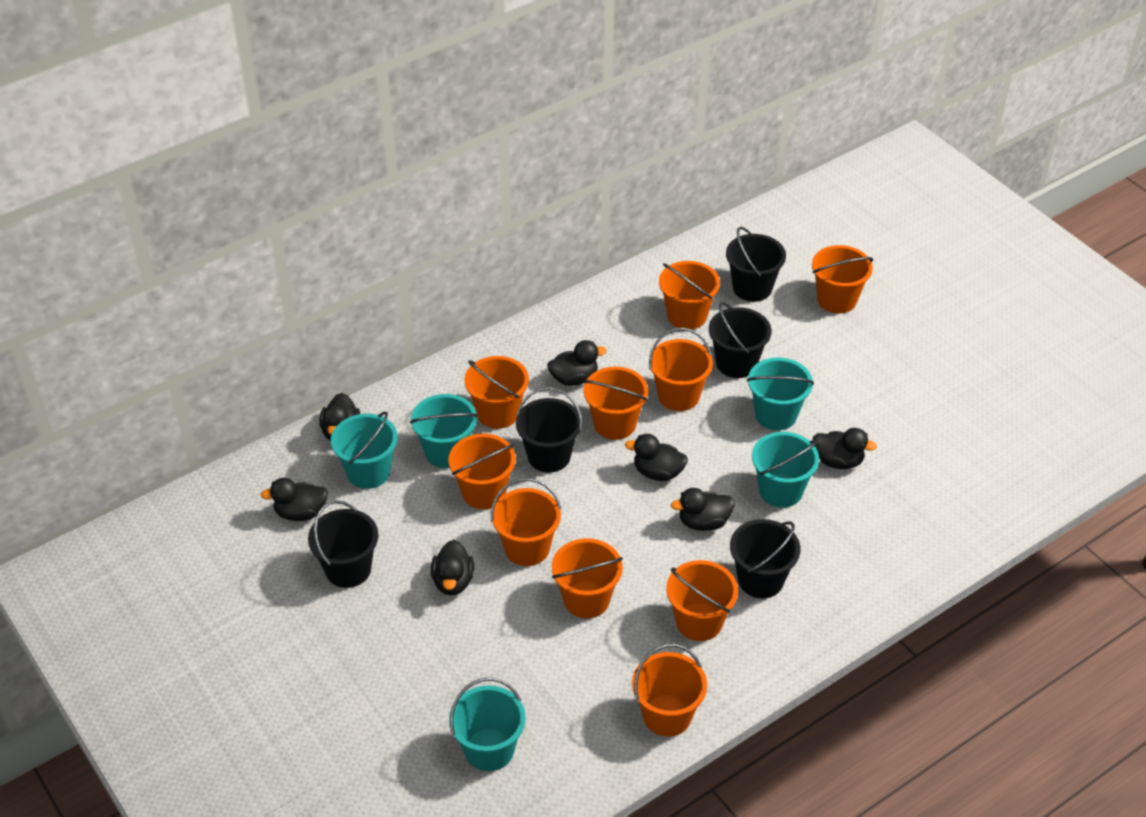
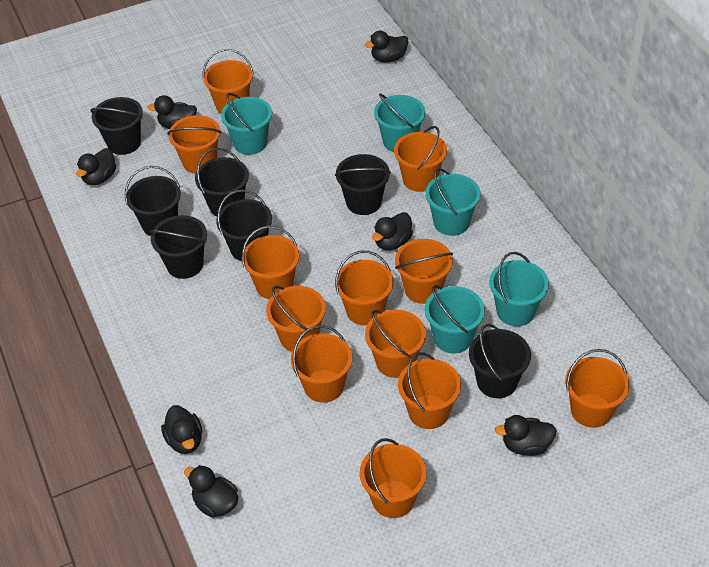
black bucket: 5 -> 7
orange bucket: 10 -> 12

